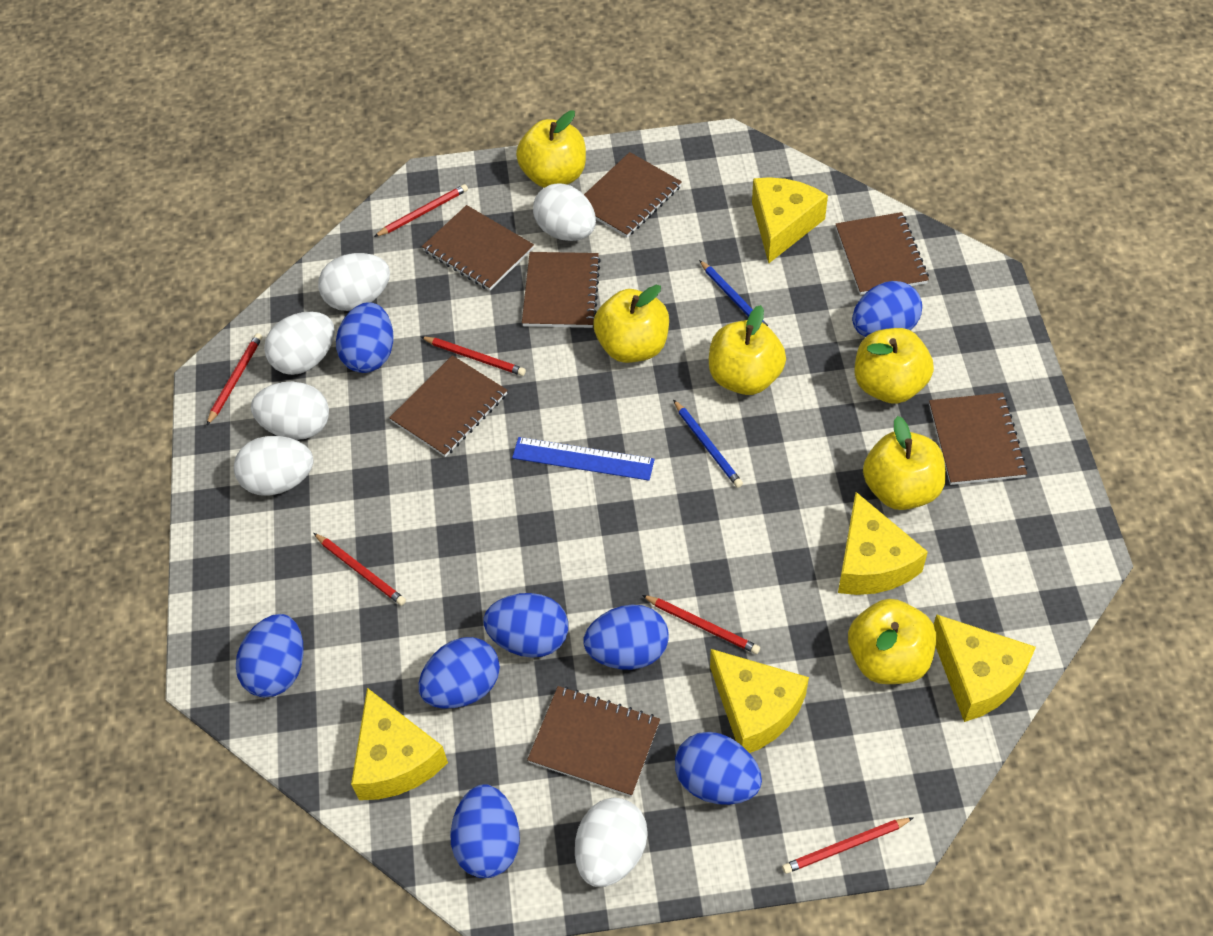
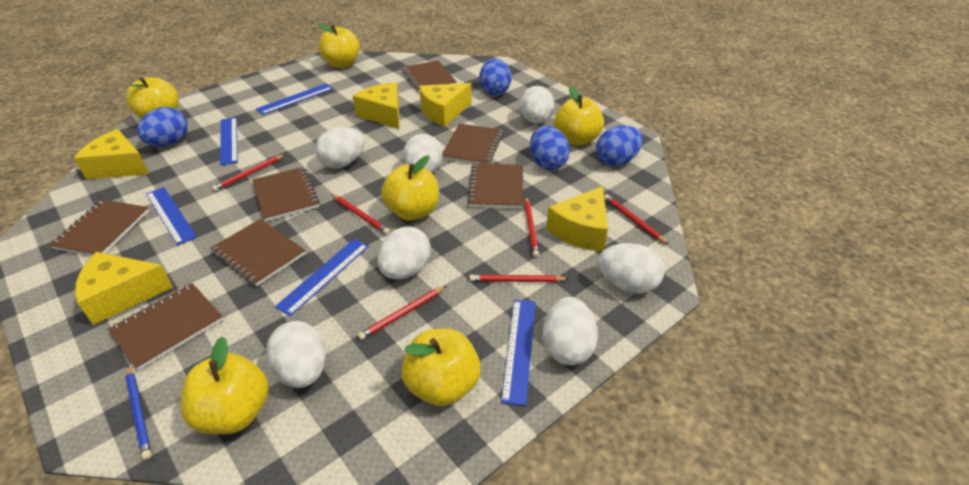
blue egg: 8 -> 4
blue pencil: 2 -> 1
blue ruler: 1 -> 5
white egg: 6 -> 7

